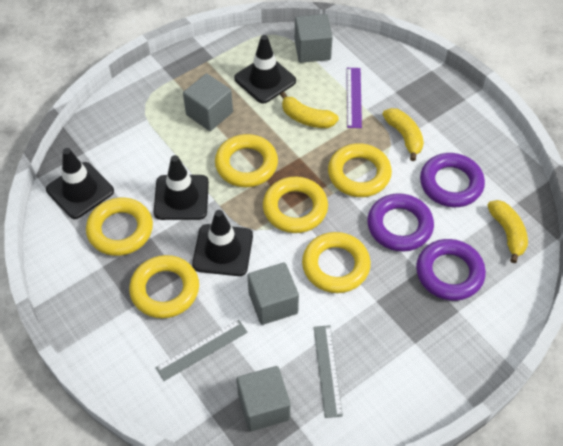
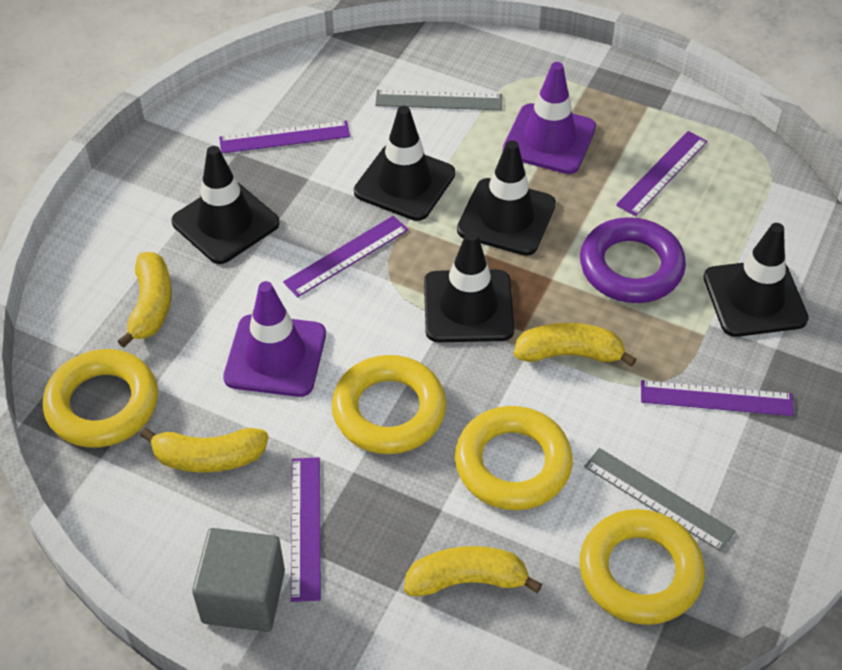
black traffic cone: 4 -> 5
grey cube: 4 -> 1
purple ring: 3 -> 1
purple ruler: 1 -> 5
purple traffic cone: 0 -> 2
yellow banana: 3 -> 4
yellow ring: 6 -> 4

